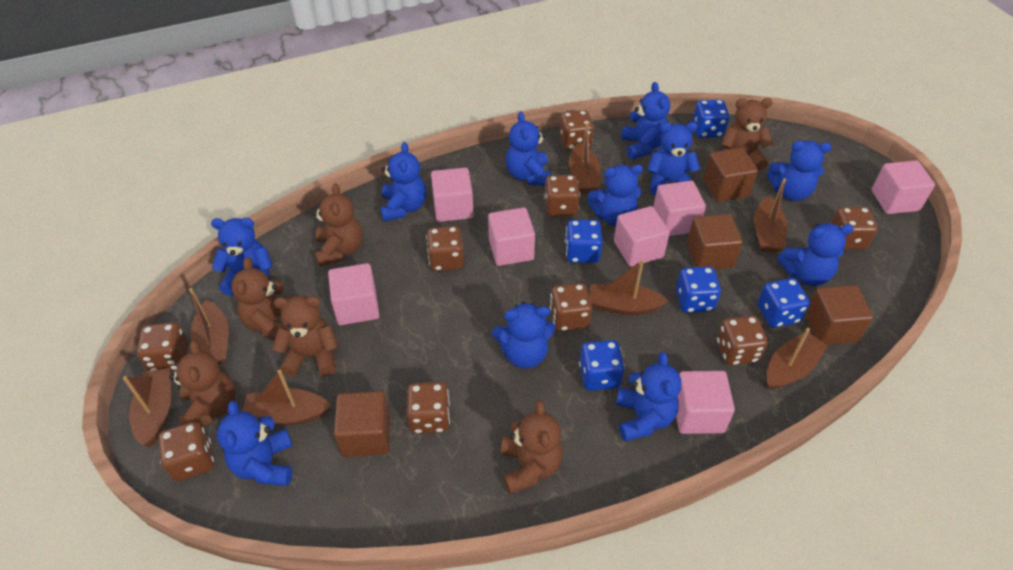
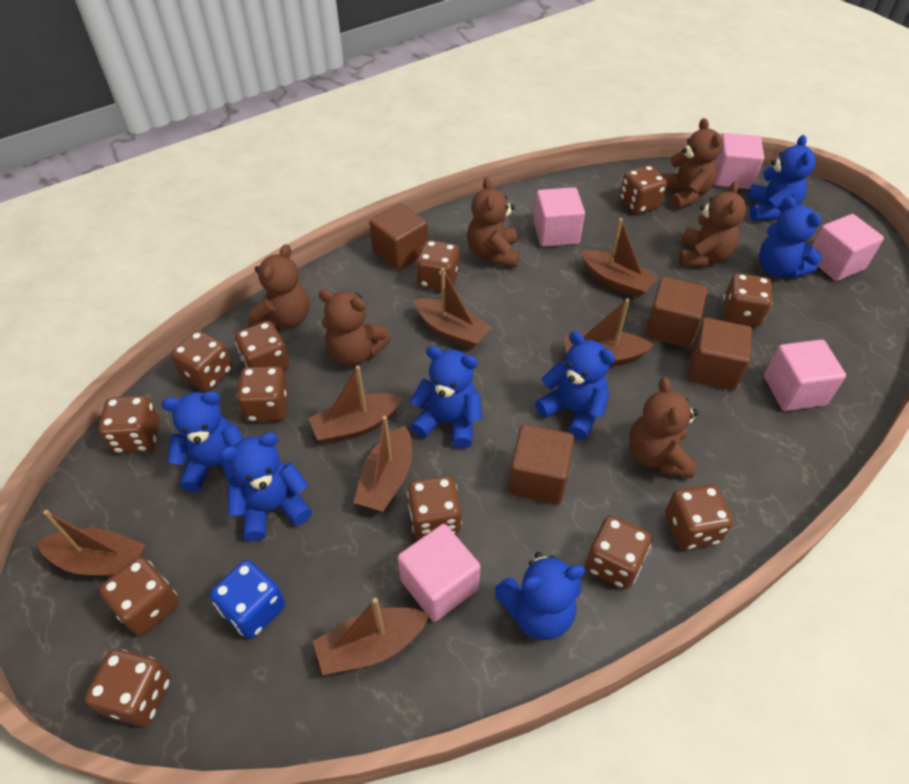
blue dice: 5 -> 1
blue teddy bear: 11 -> 7
brown dice: 9 -> 12
pink cube: 7 -> 5

